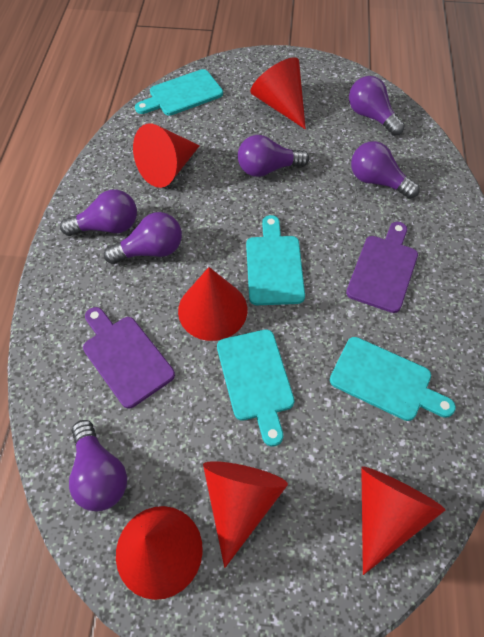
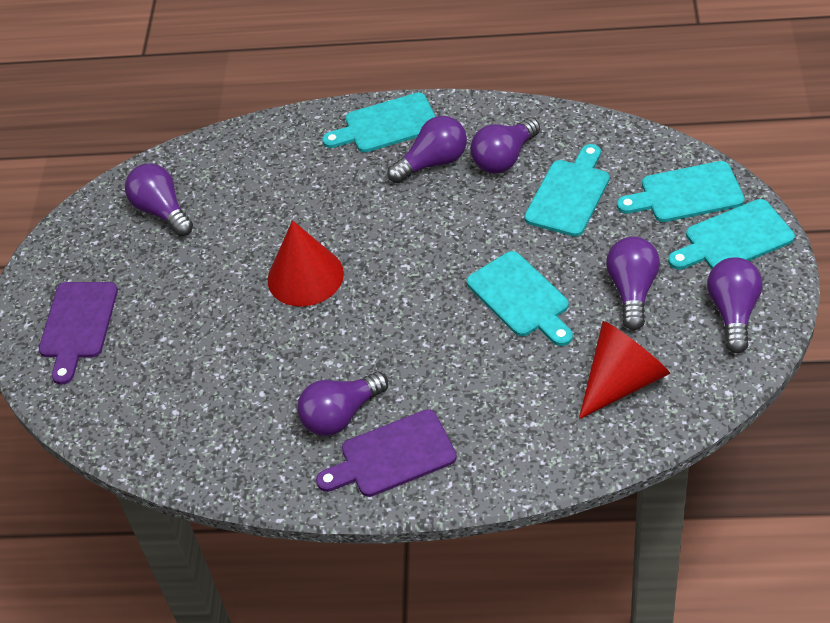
red cone: 6 -> 2
turquoise cutting board: 4 -> 5

